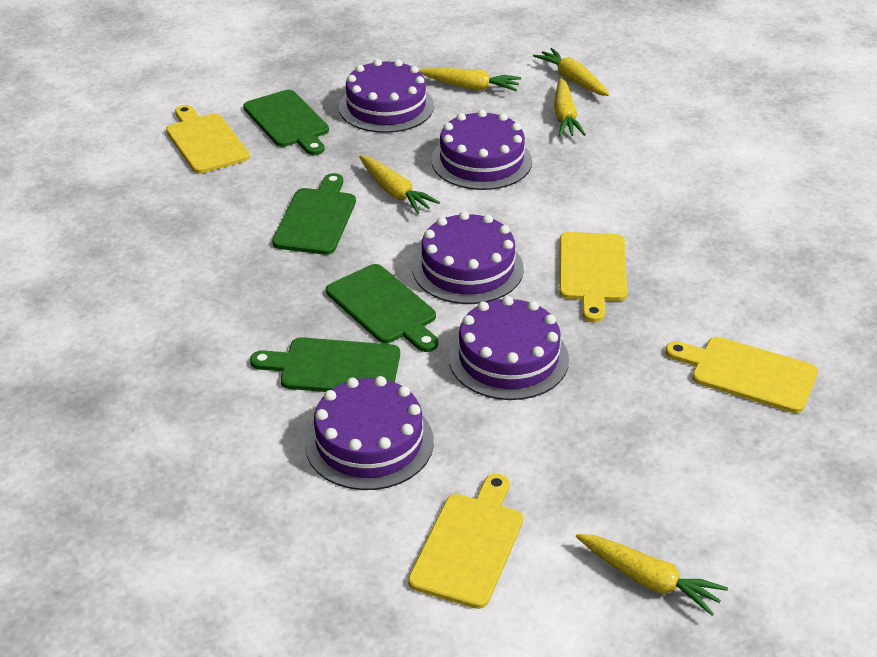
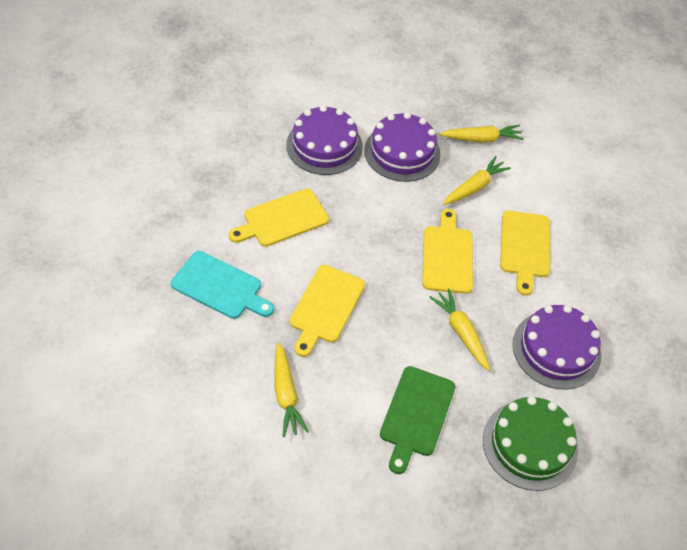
green cake: 0 -> 1
green cutting board: 4 -> 1
purple cake: 5 -> 3
turquoise cutting board: 0 -> 1
yellow carrot: 5 -> 4

